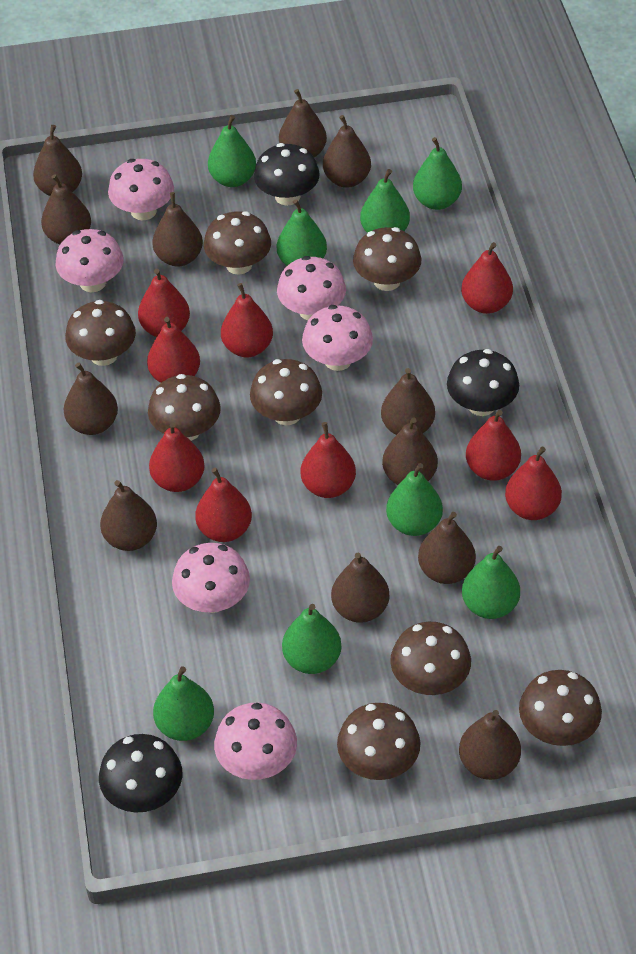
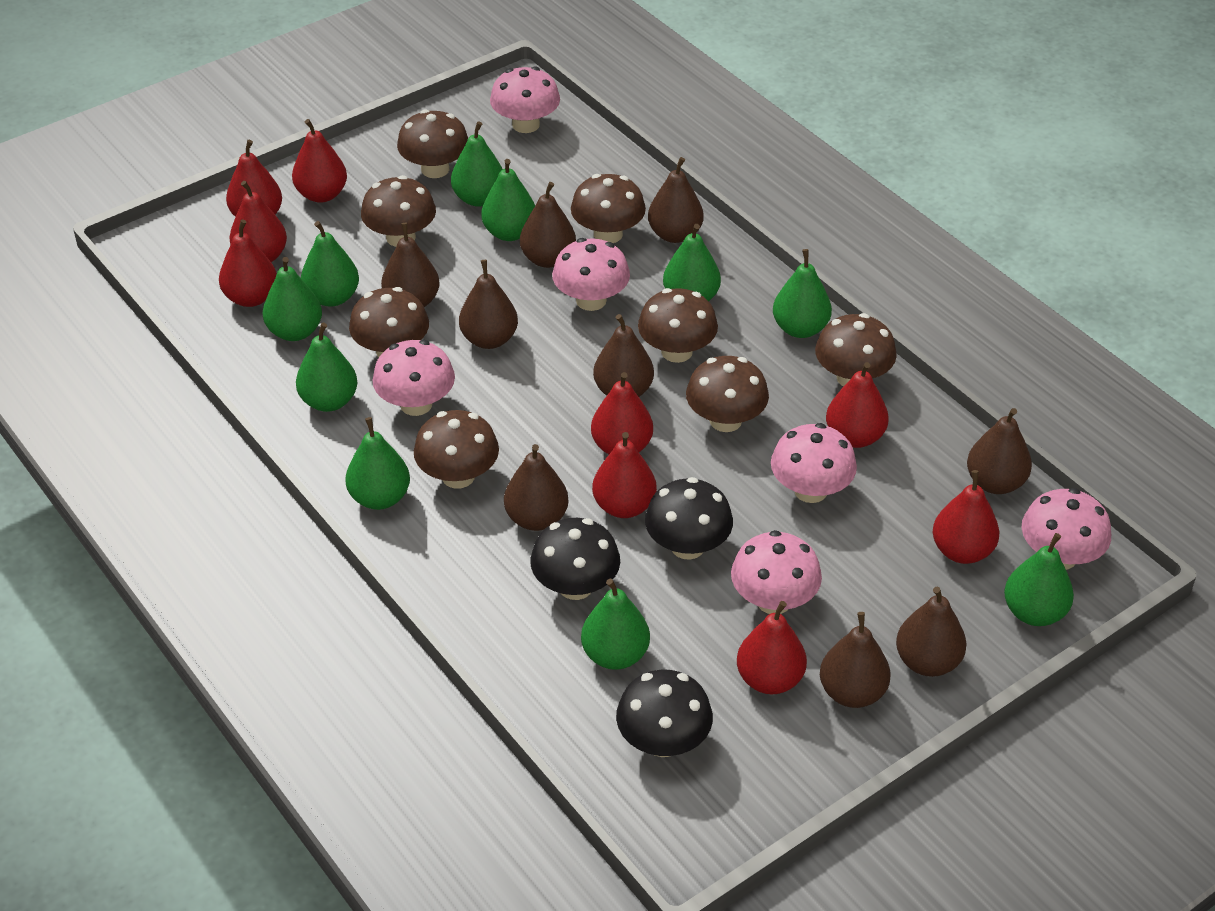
brown pear: 12 -> 9
green pear: 8 -> 10

